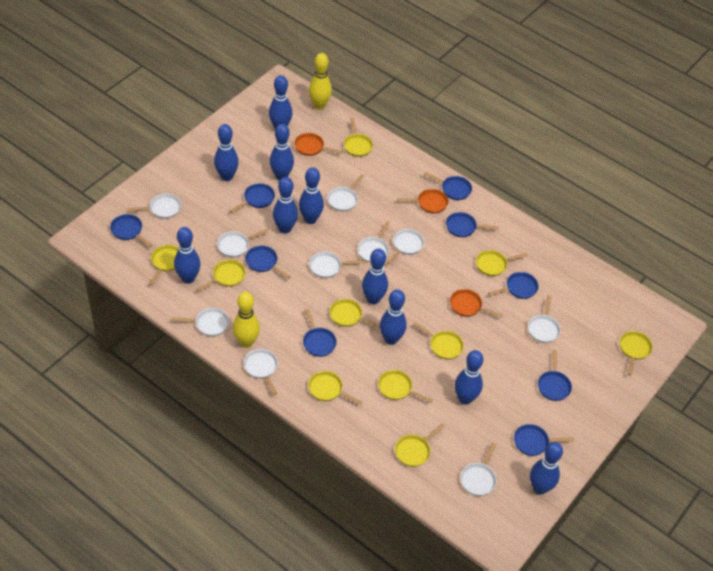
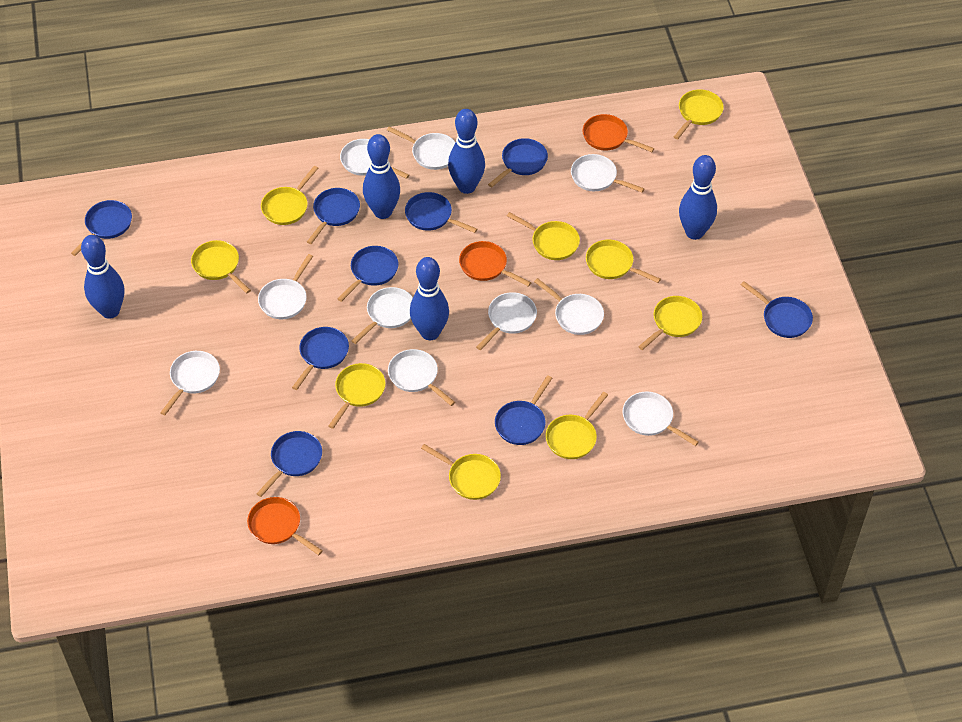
blue bowling pin: 10 -> 5
yellow bowling pin: 2 -> 0
yellow pan: 10 -> 9

